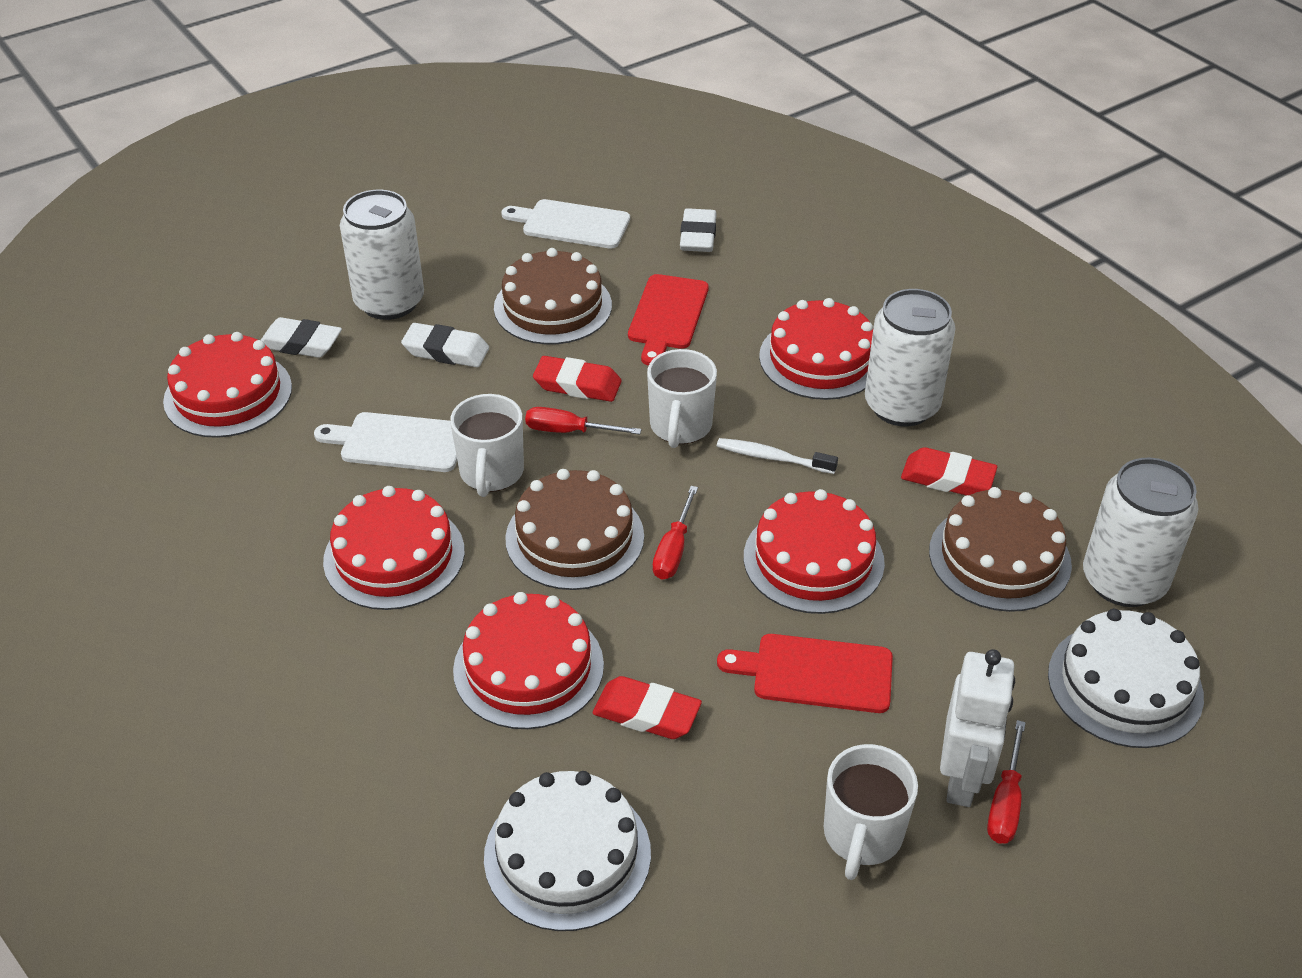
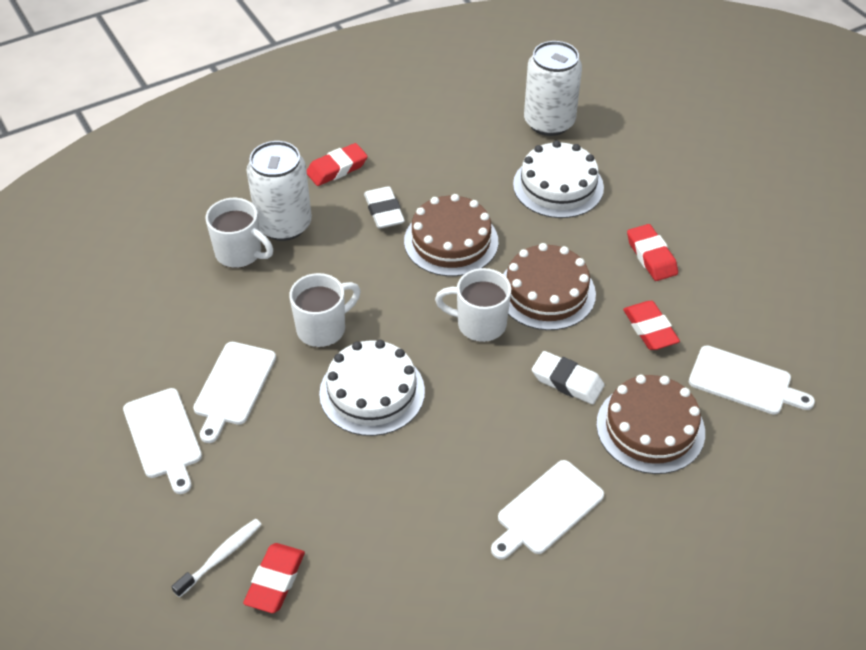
red cake: 5 -> 0
red cutting board: 2 -> 0
red eraser: 3 -> 4
red screwdriver: 3 -> 0
white can: 3 -> 2
white cutting board: 2 -> 4
white eraser: 3 -> 2
white robot: 1 -> 0

